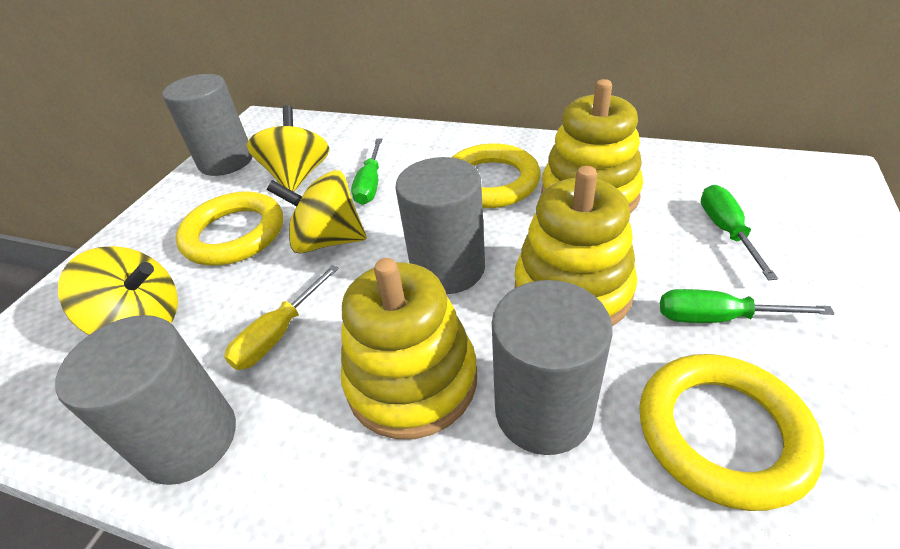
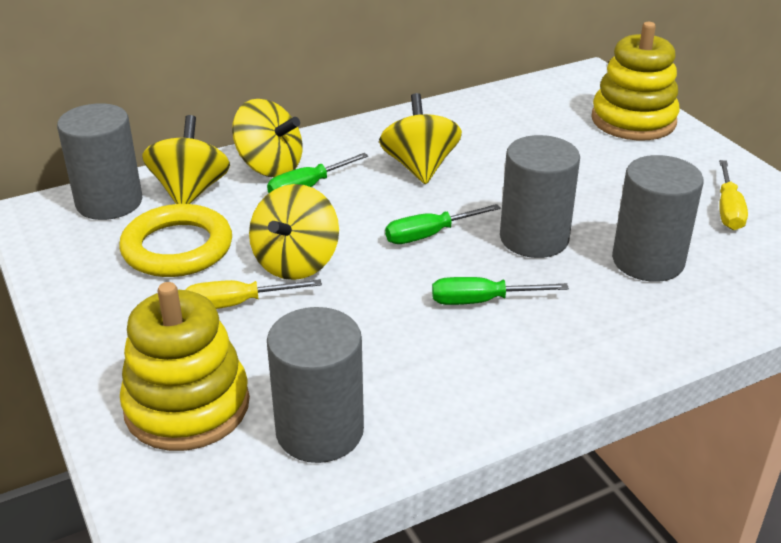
yellow ring: 3 -> 1
yellow screwdriver: 1 -> 2
yellow spinning top: 3 -> 4
yellow stacking toy: 3 -> 2

